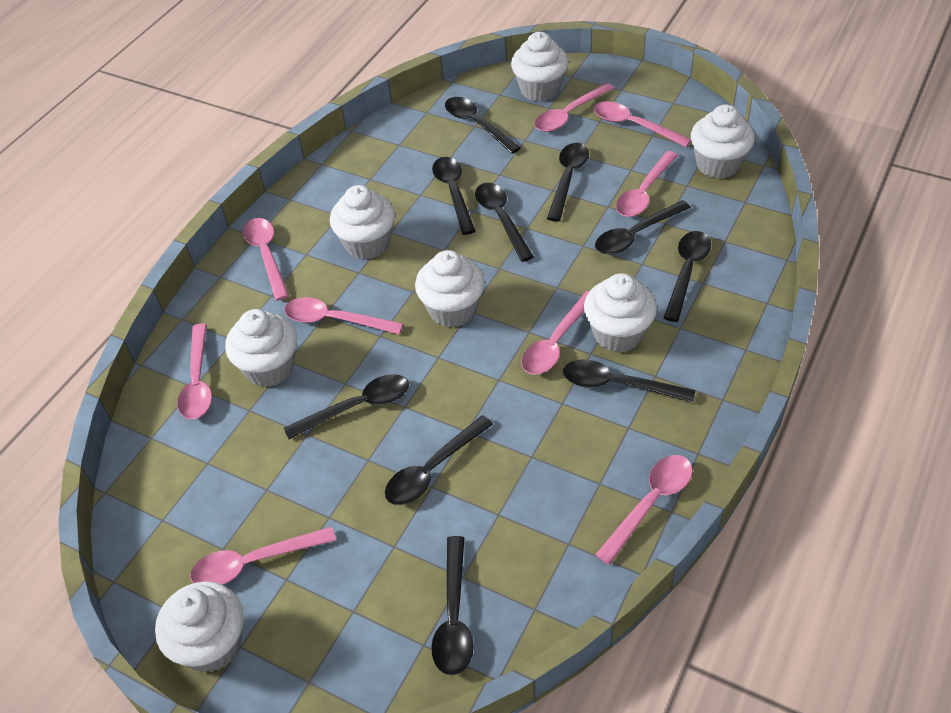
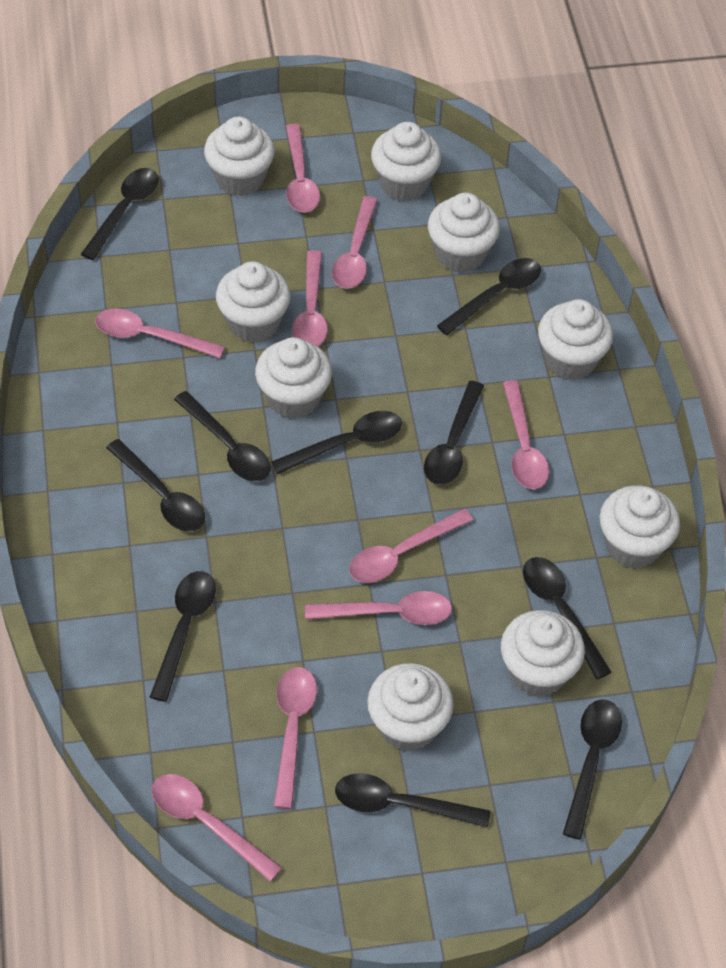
white cupcake: 7 -> 9

